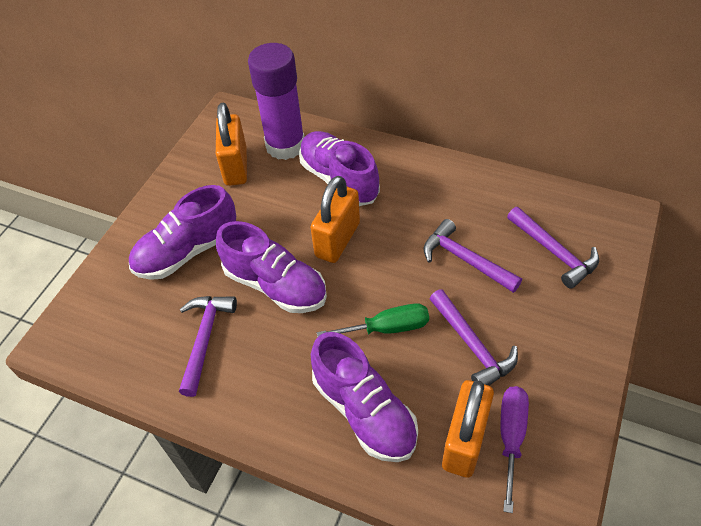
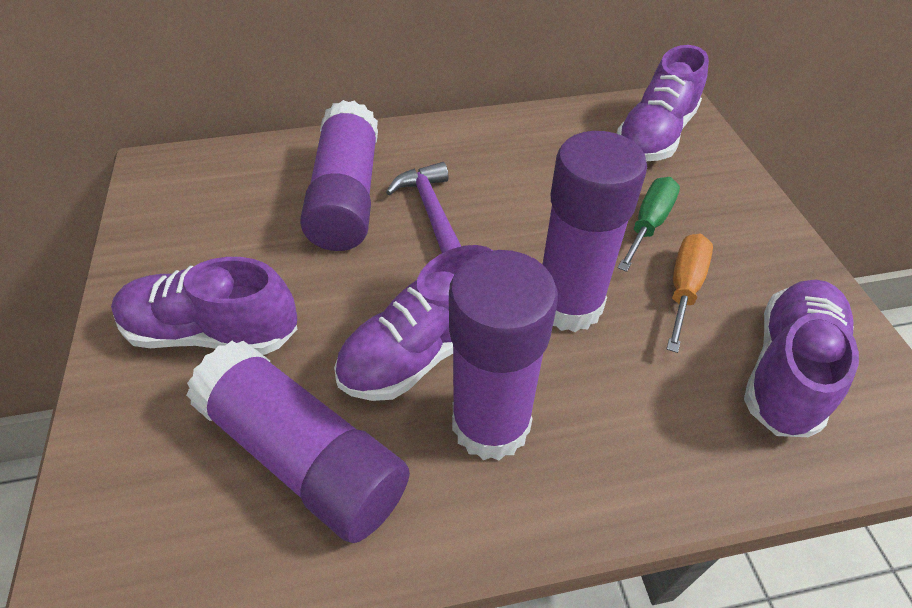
orange padlock: 3 -> 0
orange screwdriver: 0 -> 1
purple glue stick: 1 -> 4
purple hammer: 4 -> 1
purple screwdriver: 1 -> 0

